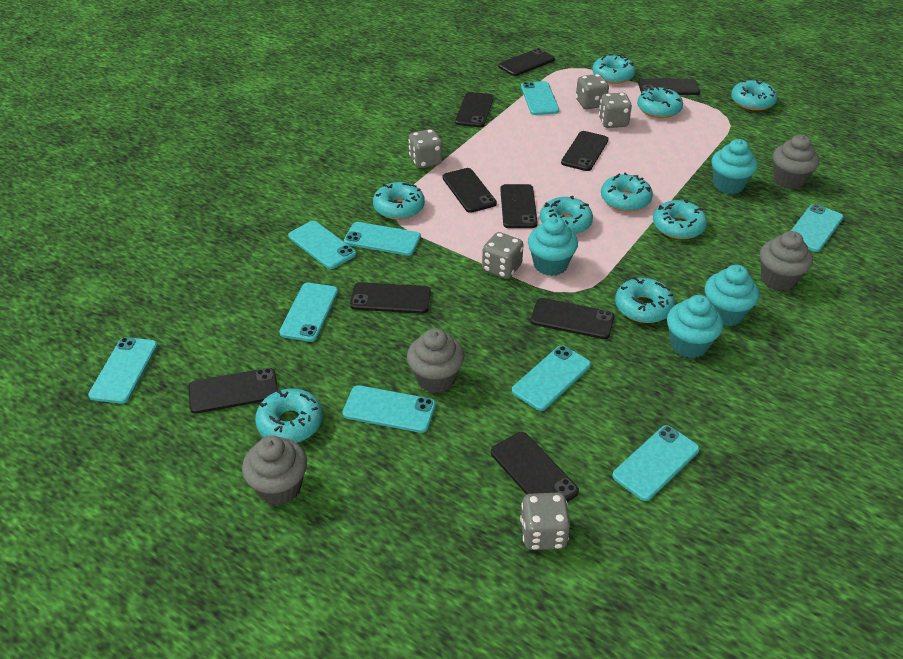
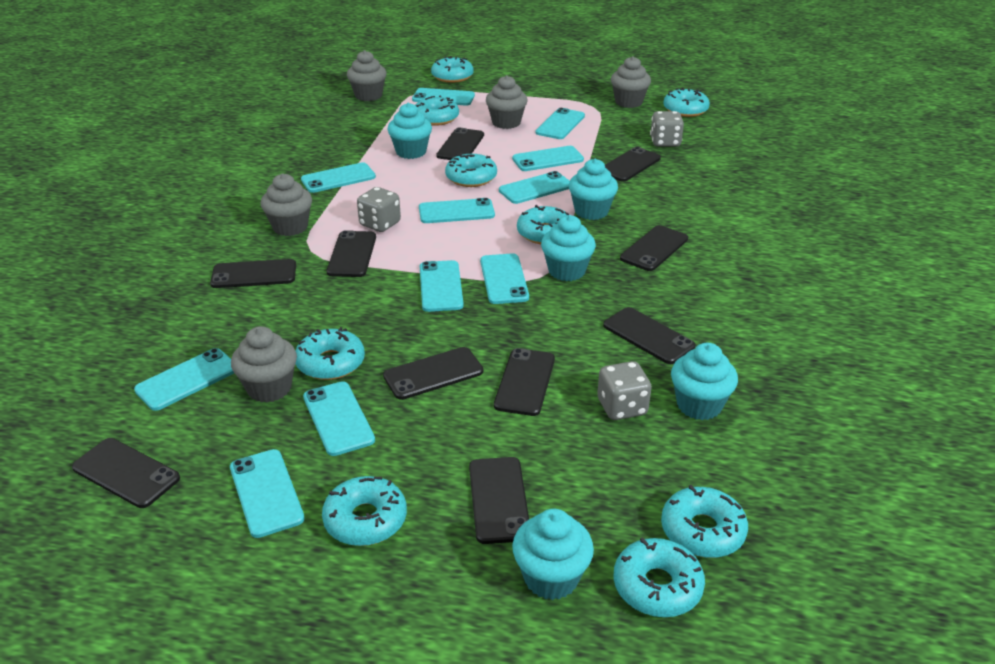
grey cupcake: 4 -> 5
grey dice: 5 -> 3
turquoise cupcake: 4 -> 5
turquoise phone: 9 -> 11

